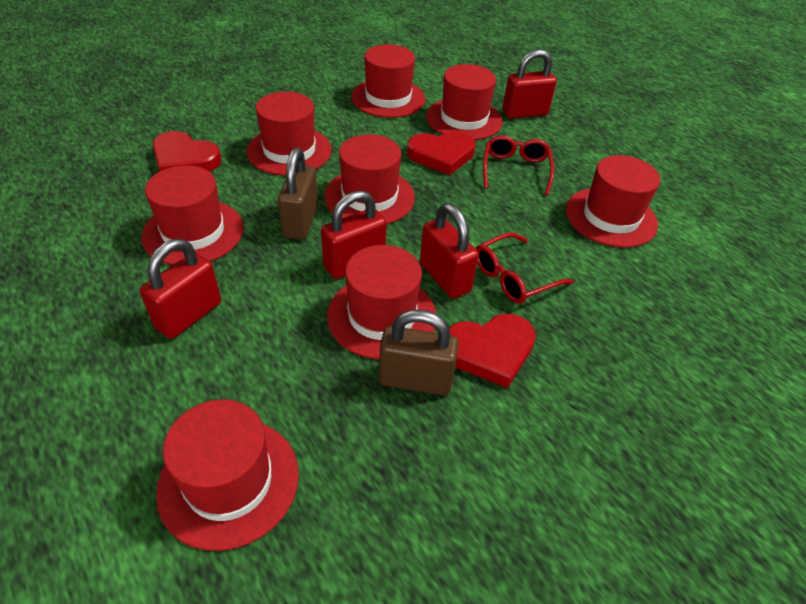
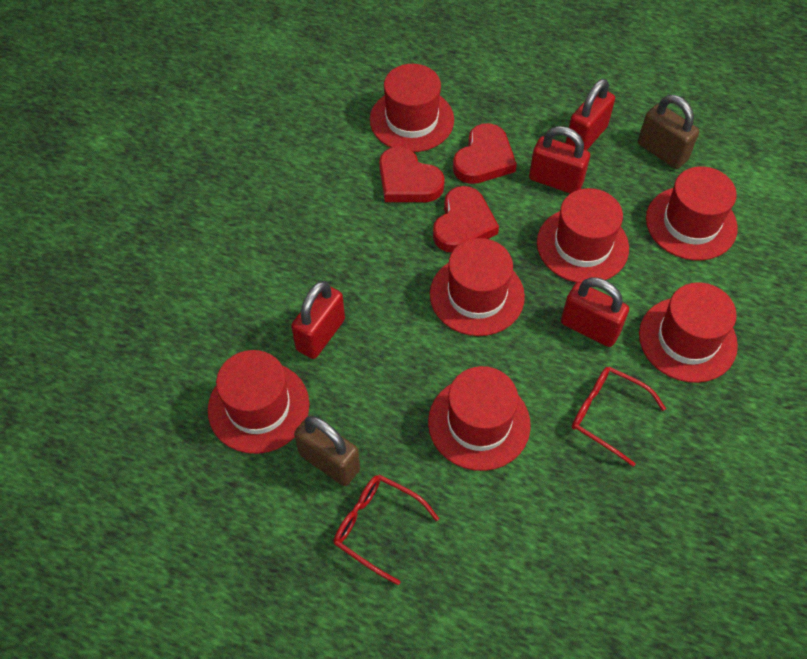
red hat: 8 -> 7

